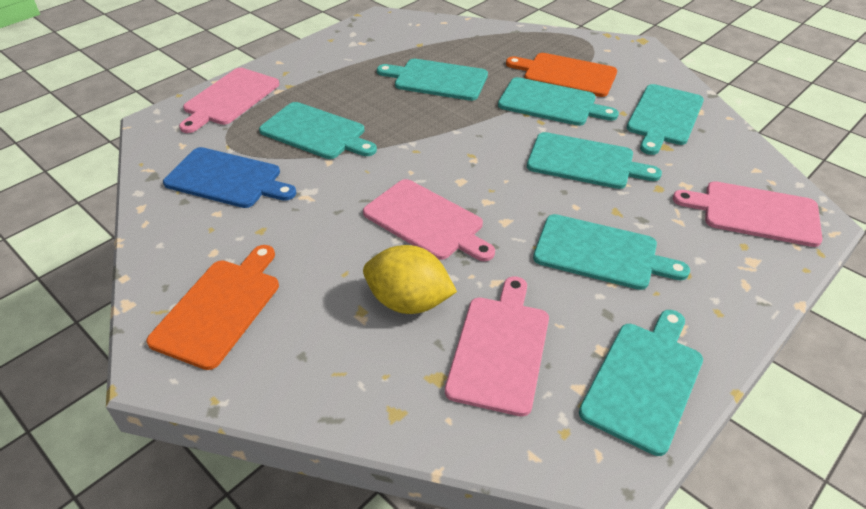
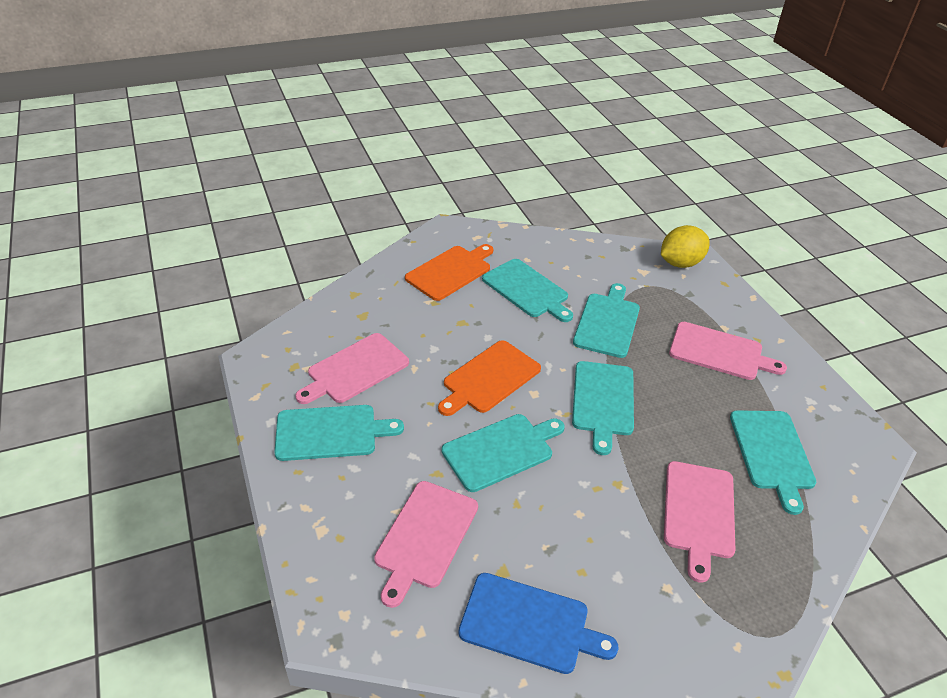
turquoise cutting board: 7 -> 6

